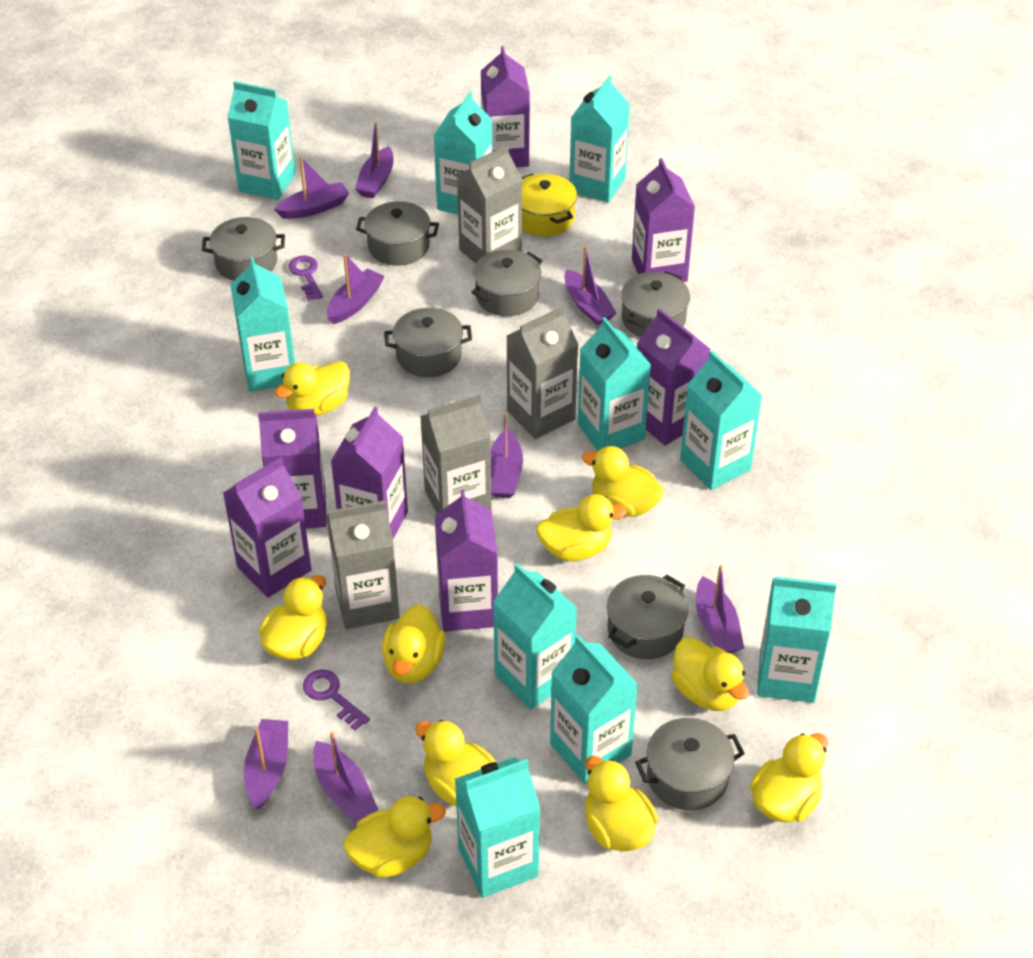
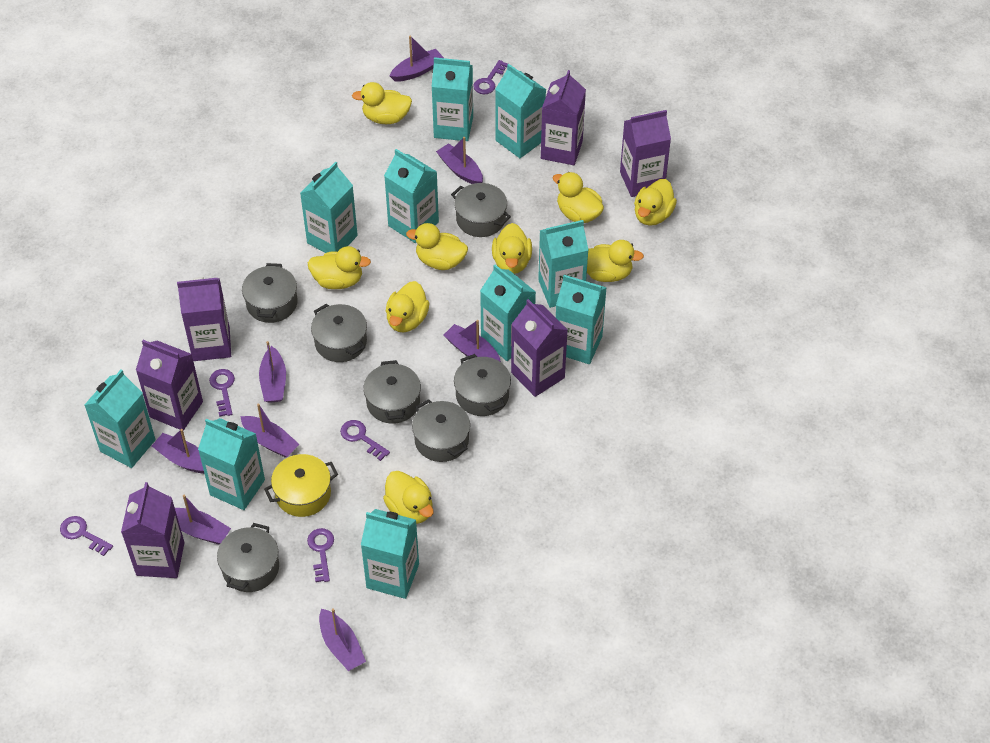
grey carton: 4 -> 0
purple carton: 7 -> 6
purple key: 2 -> 5
yellow duck: 10 -> 9

